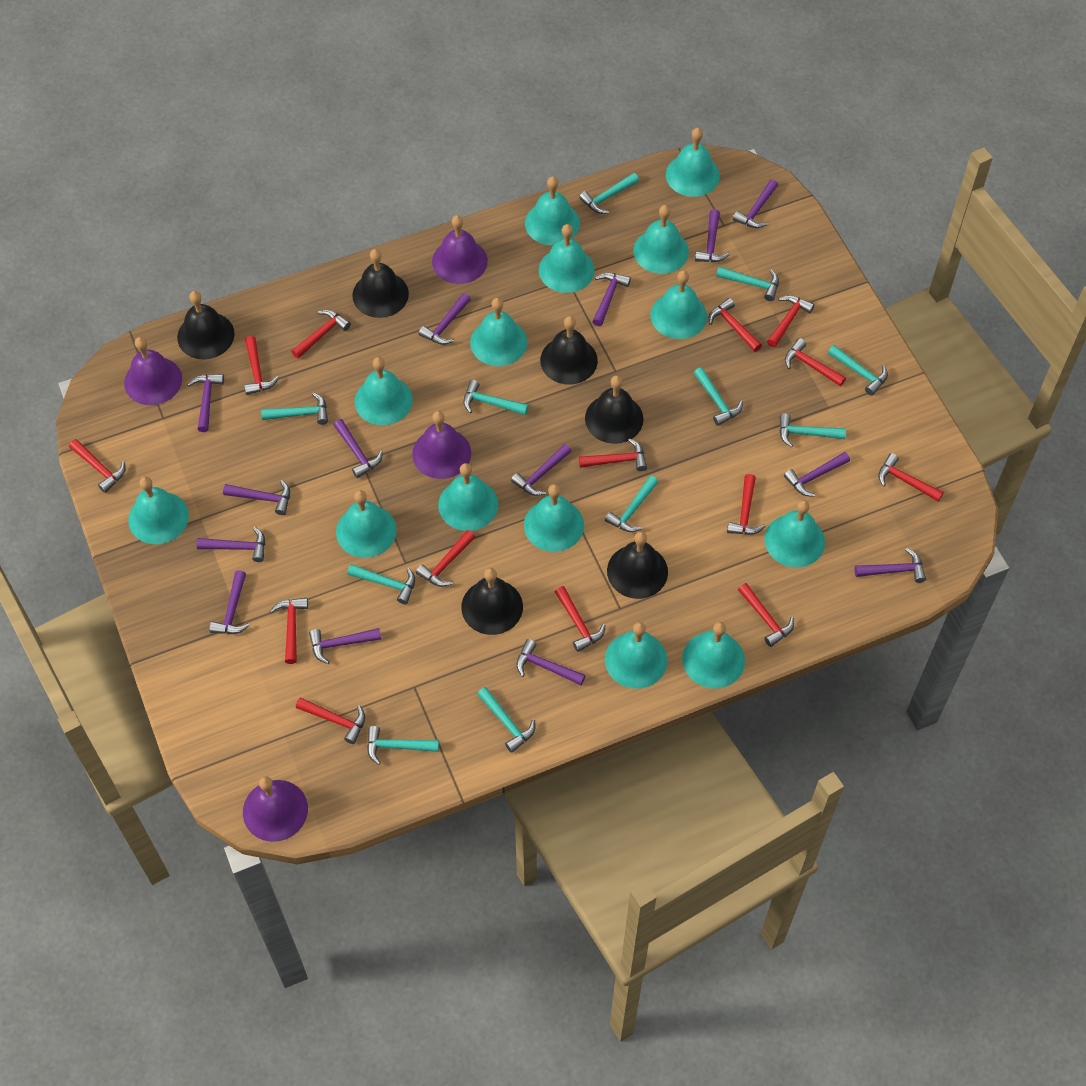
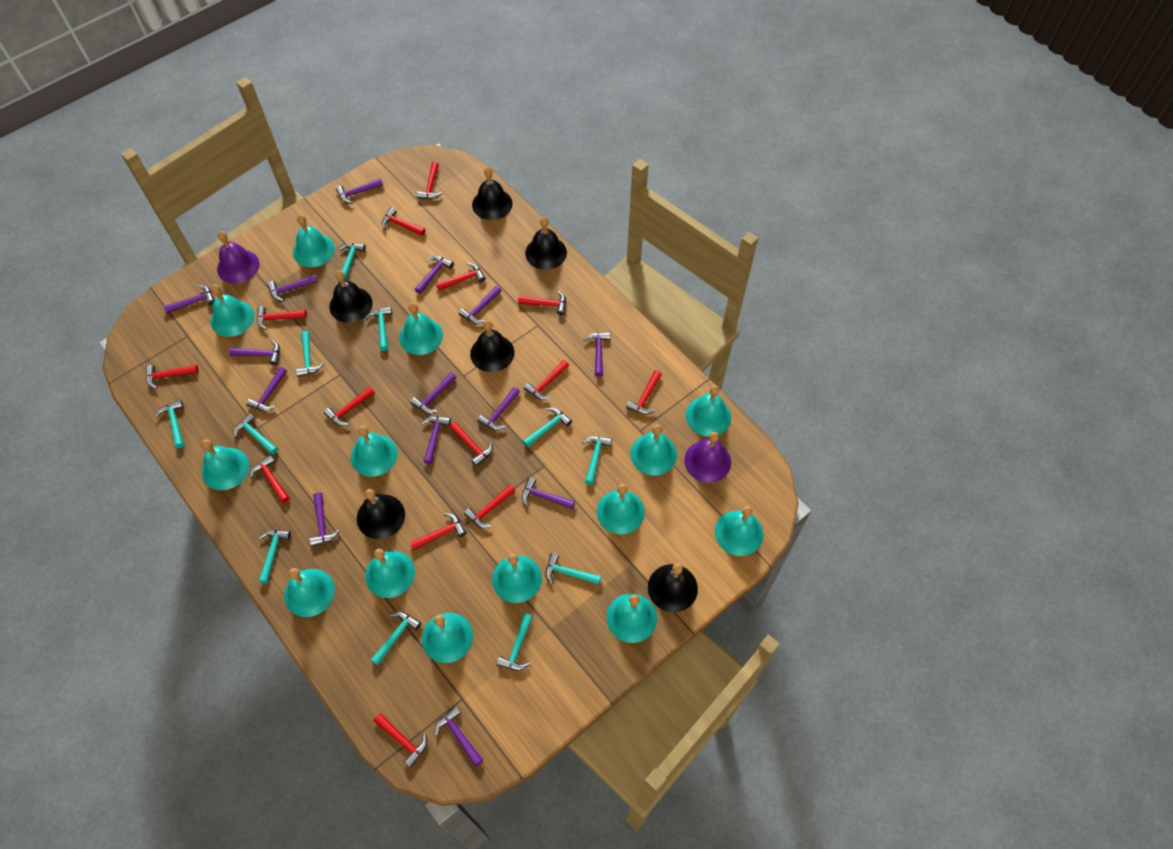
purple bell: 4 -> 2

